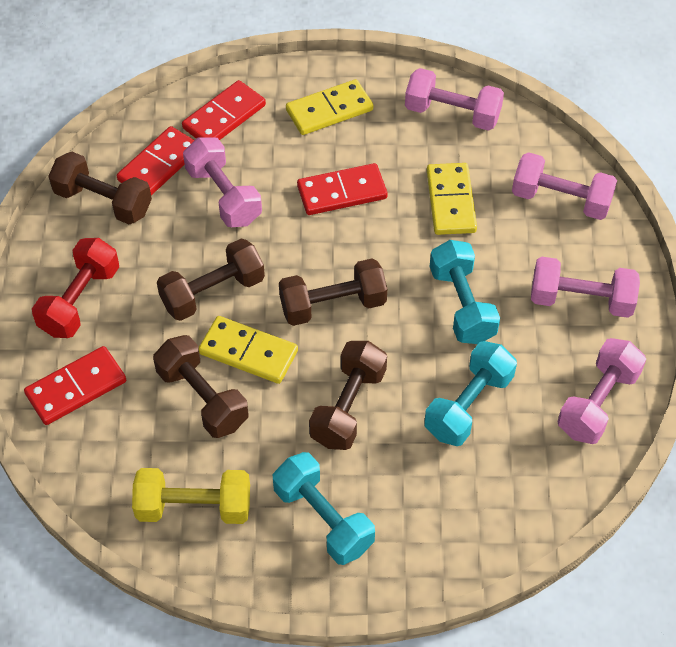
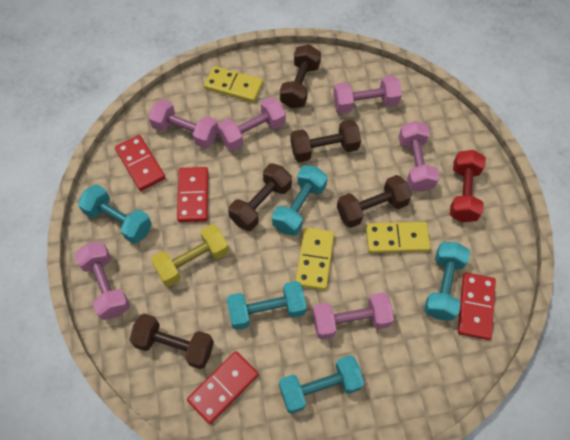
pink dumbbell: 5 -> 6
turquoise dumbbell: 3 -> 5

